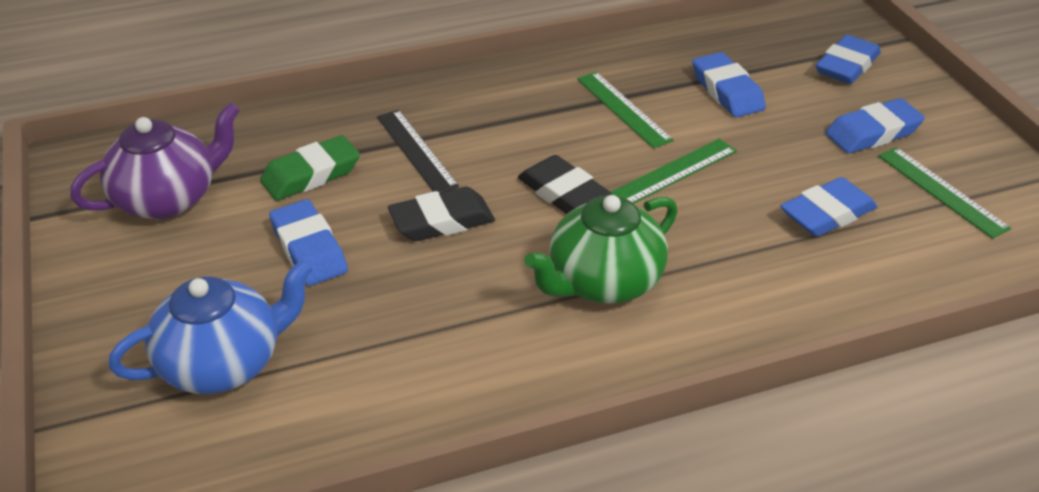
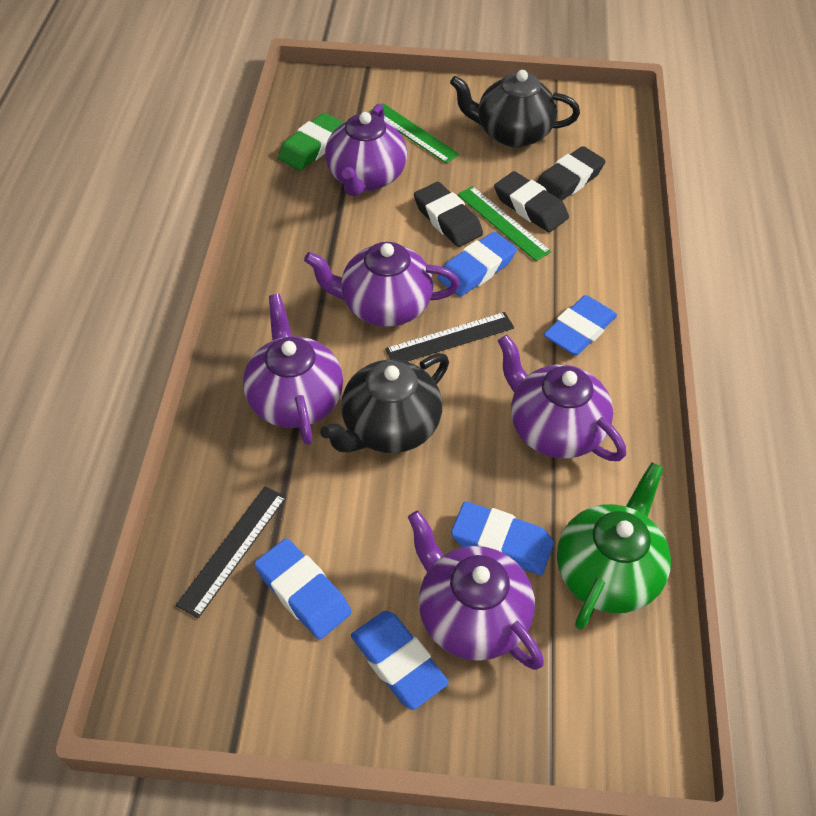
black eraser: 2 -> 3
black ruler: 1 -> 2
black teapot: 0 -> 2
blue teapot: 1 -> 0
green ruler: 3 -> 2
purple teapot: 1 -> 5

